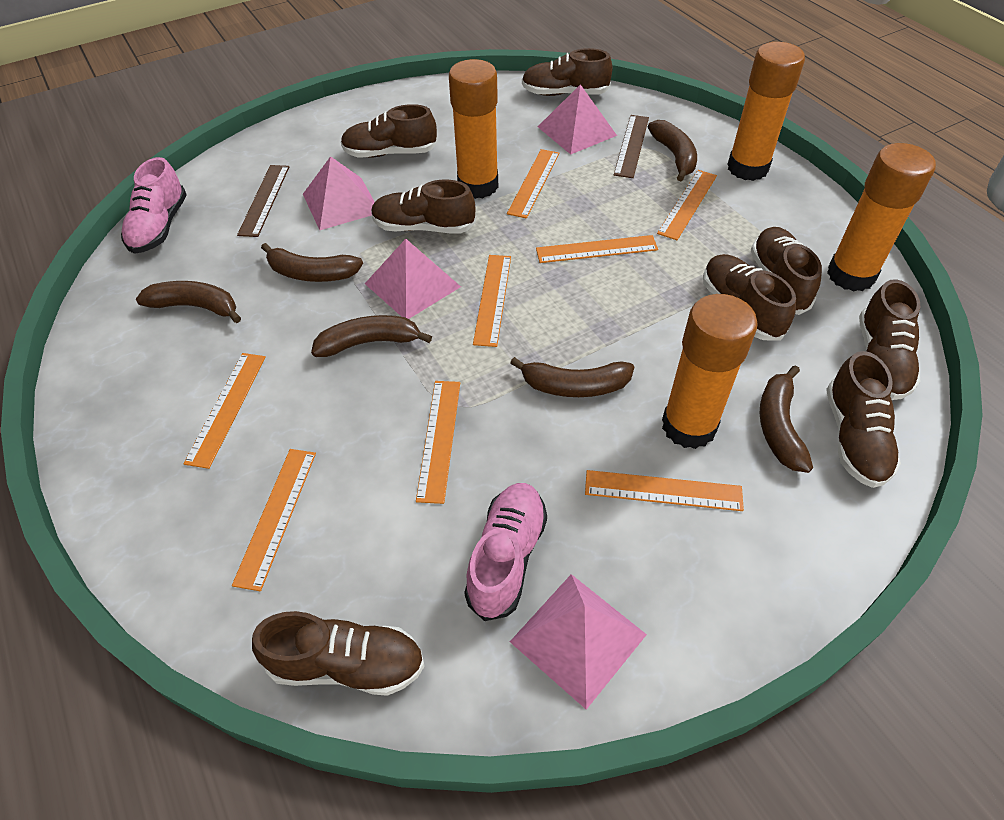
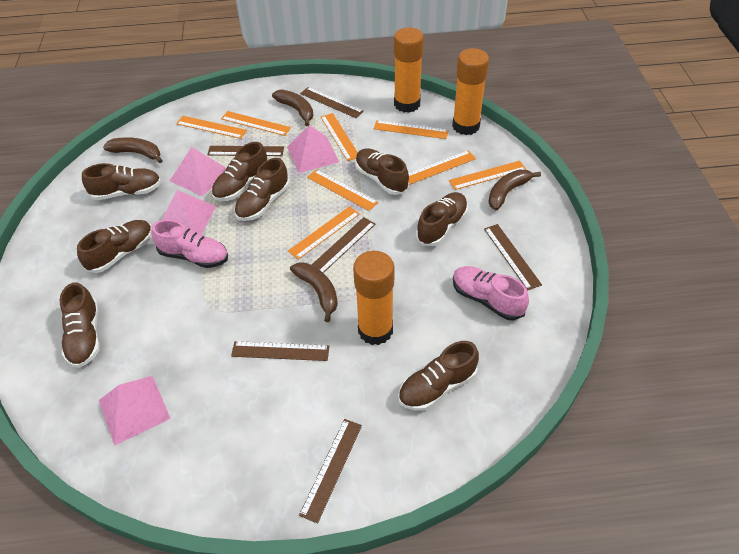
brown banana: 6 -> 4
brown ruler: 2 -> 6
orange glue stick: 4 -> 3

